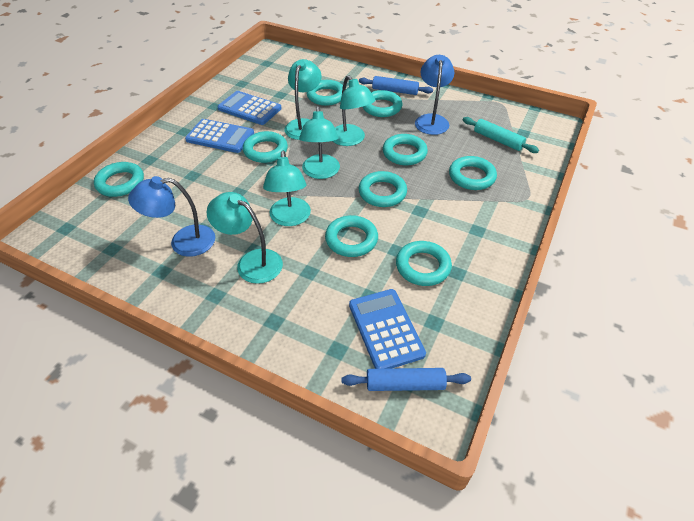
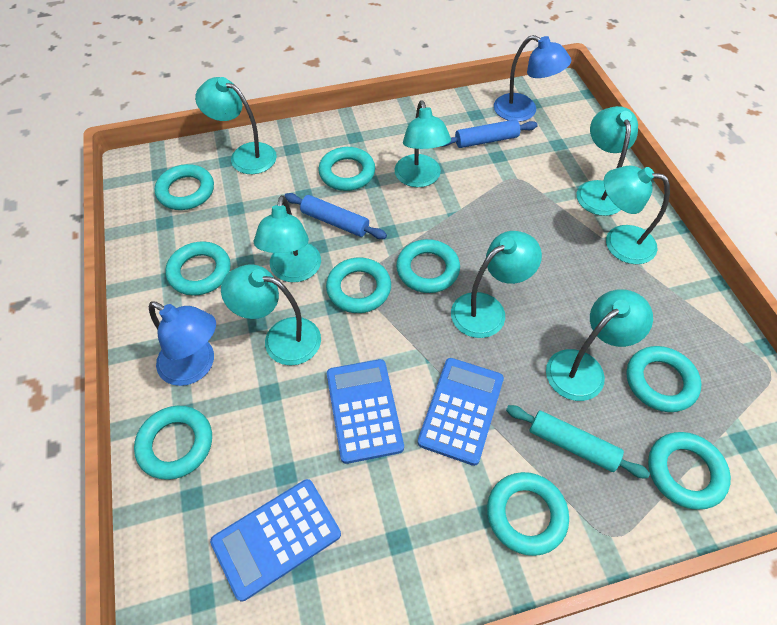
turquoise lamp: 5 -> 8

